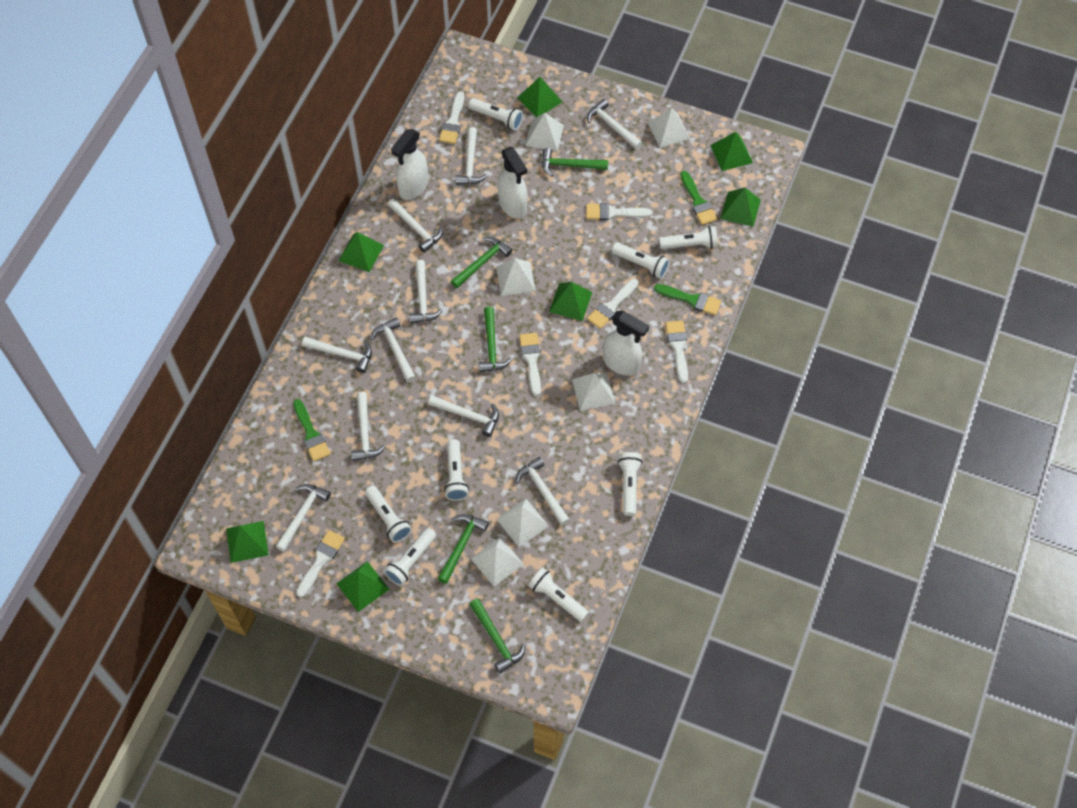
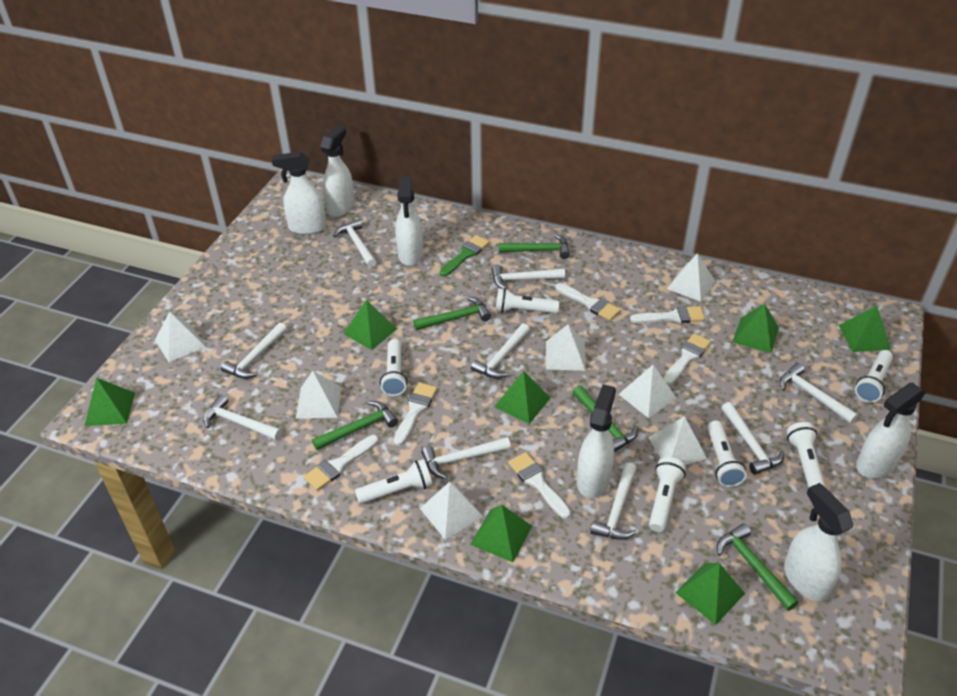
green brush: 3 -> 1
white flashlight: 8 -> 7
white hammer: 10 -> 9
white pyramid: 6 -> 7
white spray bottle: 3 -> 6

